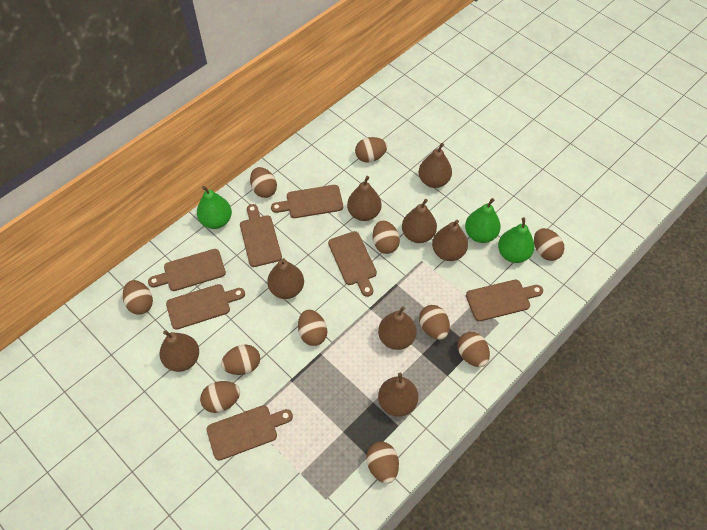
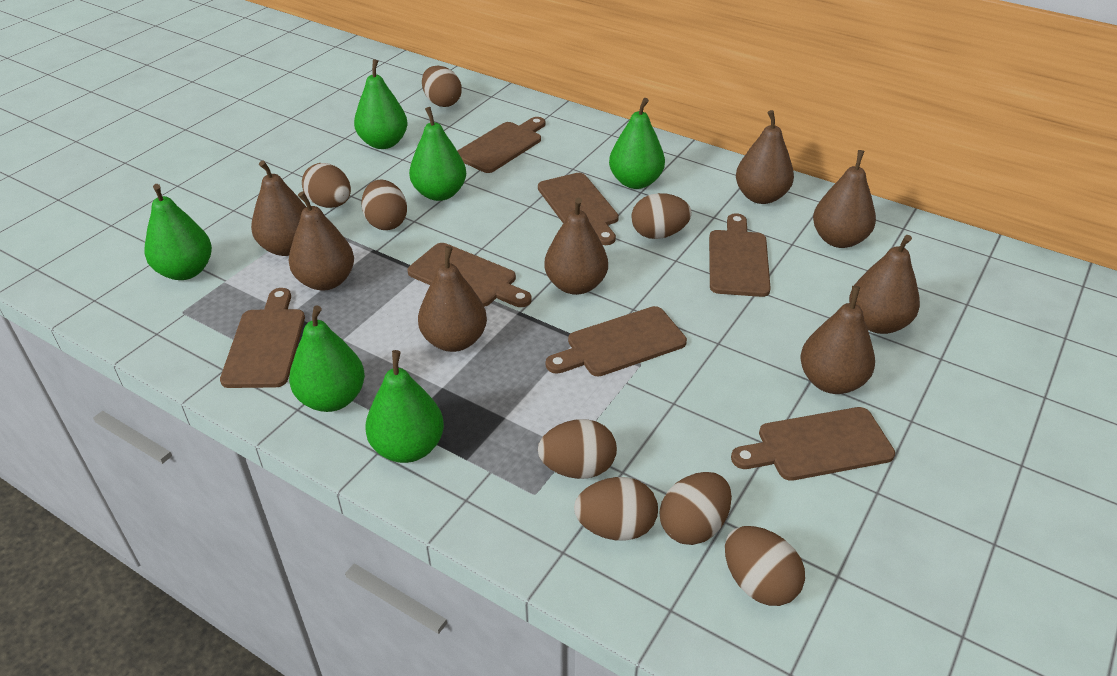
brown egg: 11 -> 8
green pear: 3 -> 6

